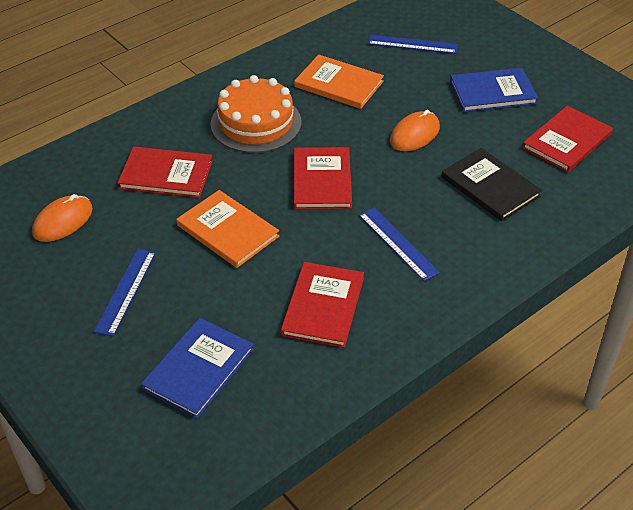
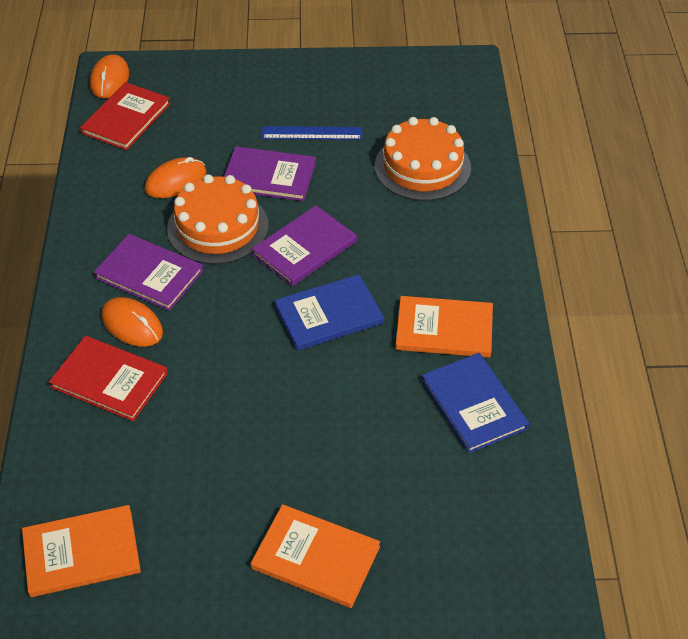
black book: 1 -> 0
blue ruler: 3 -> 1
orange book: 2 -> 3
orange cake: 1 -> 2
orange mouse: 2 -> 3
purple book: 0 -> 3
red book: 4 -> 2

